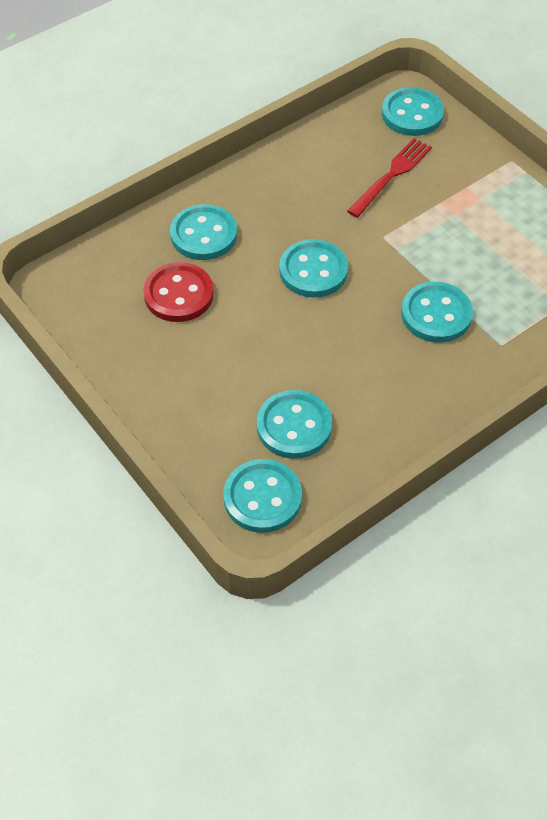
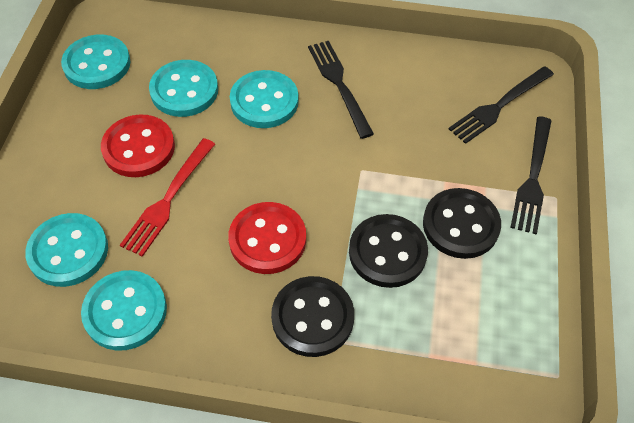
black button: 0 -> 3
black fork: 0 -> 3
red button: 1 -> 2
turquoise button: 6 -> 5

